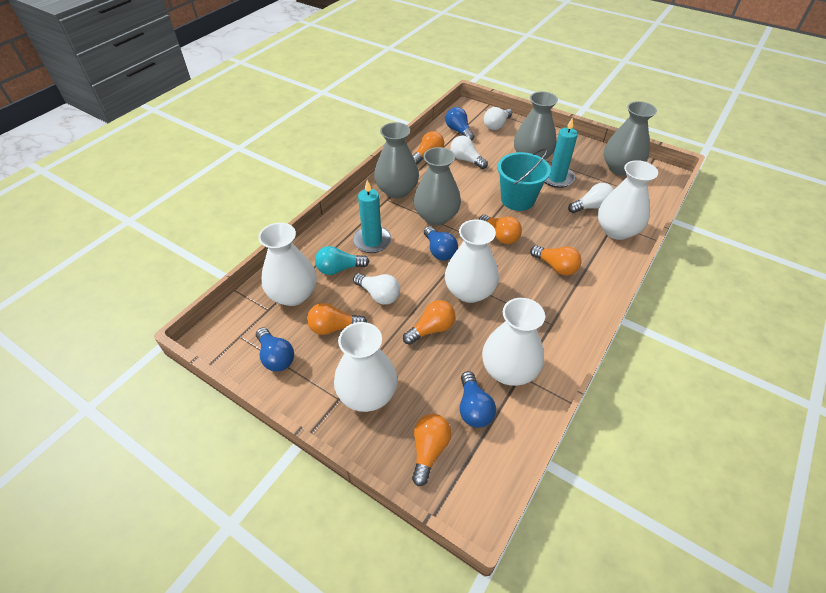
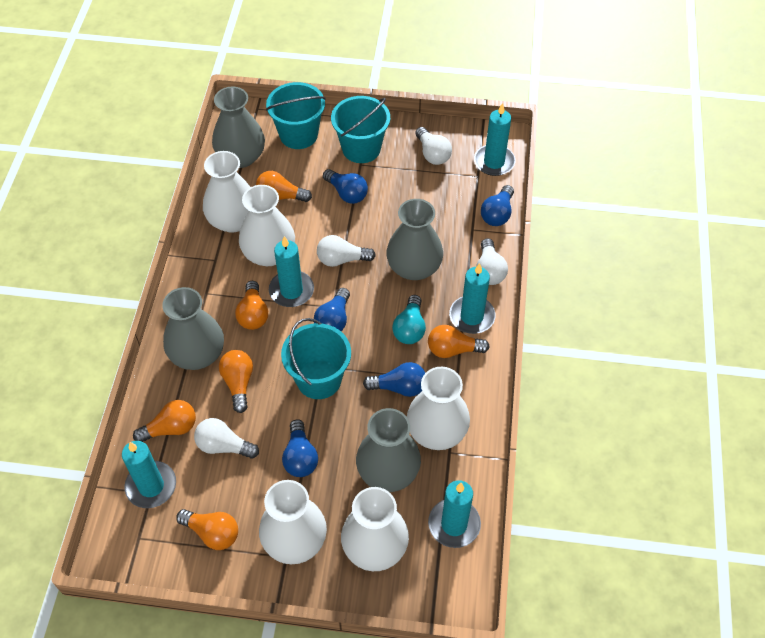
blue light bulb: 4 -> 5
turquoise bucket: 1 -> 3
turquoise candle: 2 -> 5

